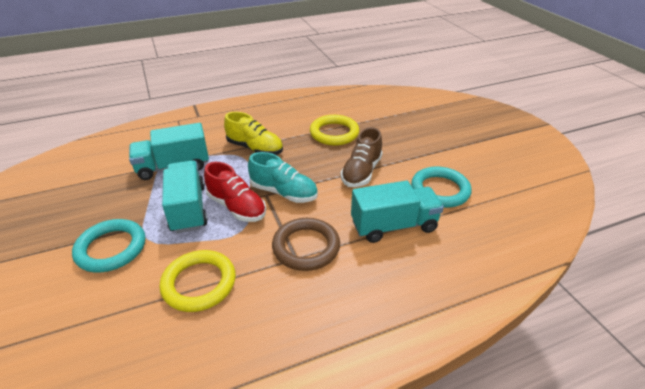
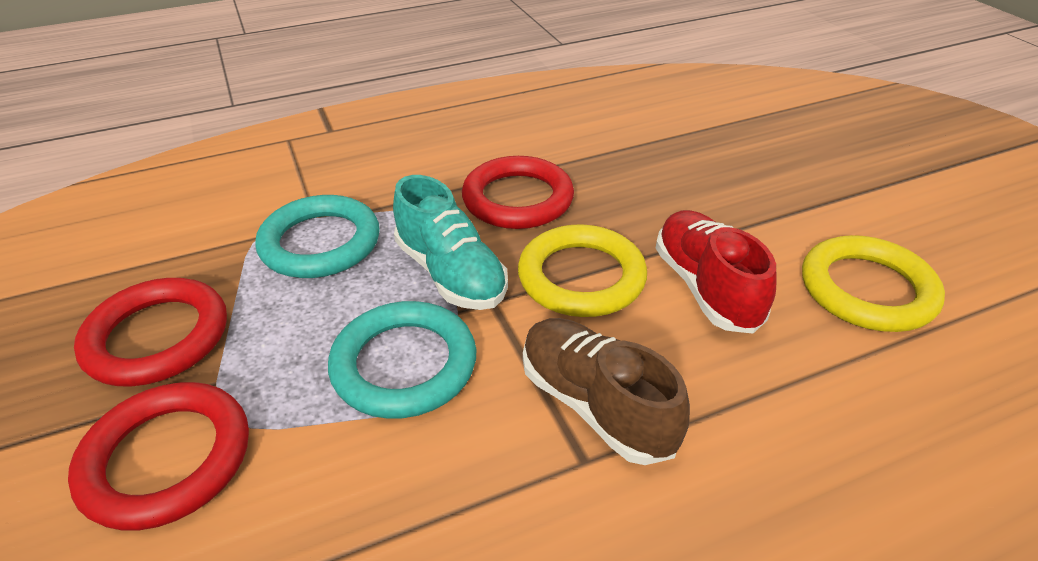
brown ring: 1 -> 0
red ring: 0 -> 3
turquoise truck: 3 -> 0
yellow shoe: 1 -> 0

